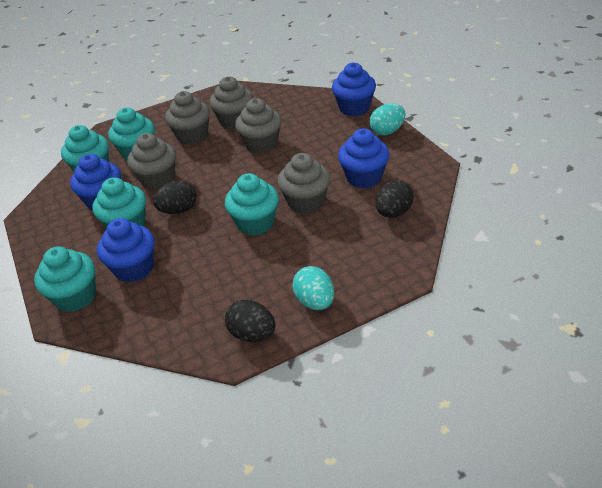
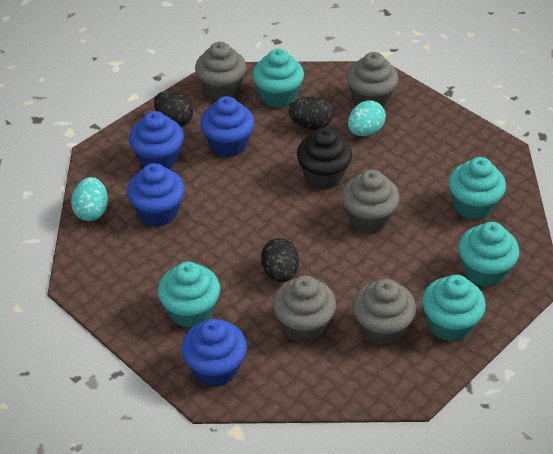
black cupcake: 0 -> 1

